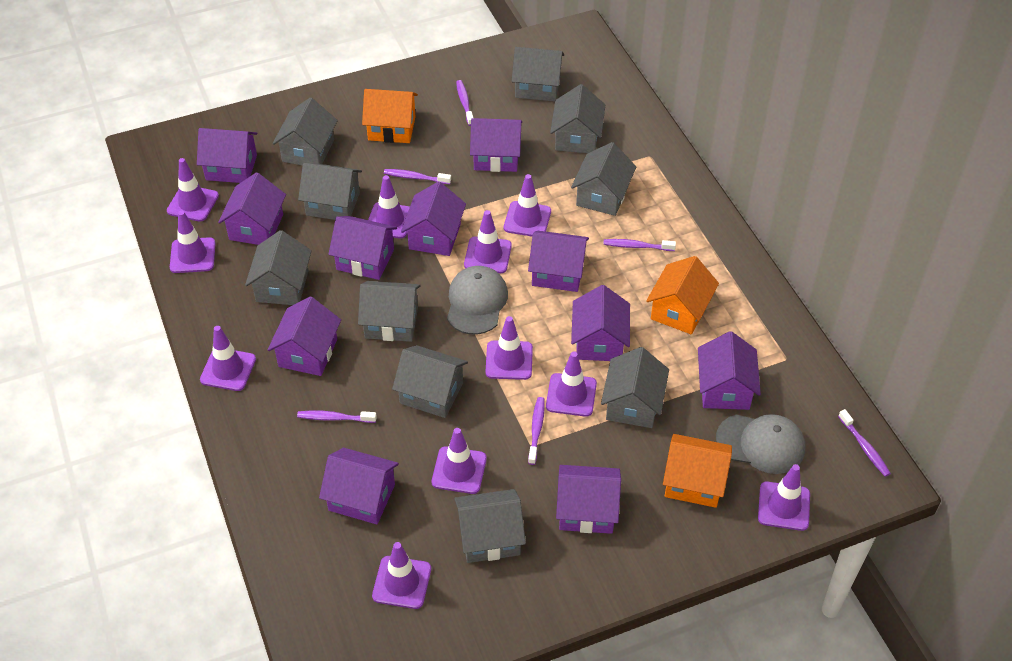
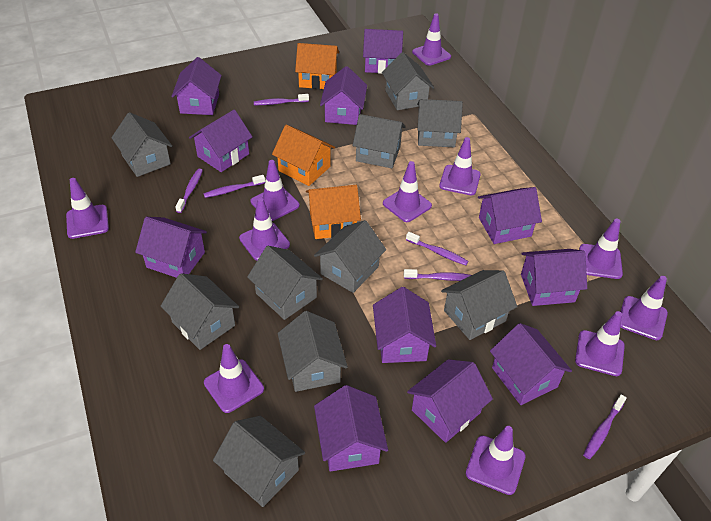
grey cap: 2 -> 0

